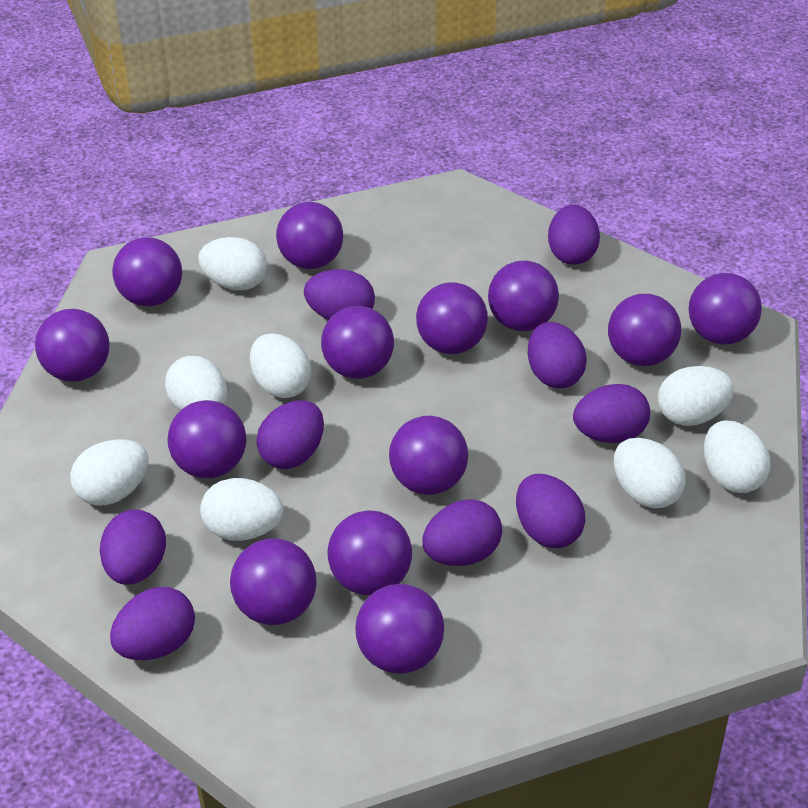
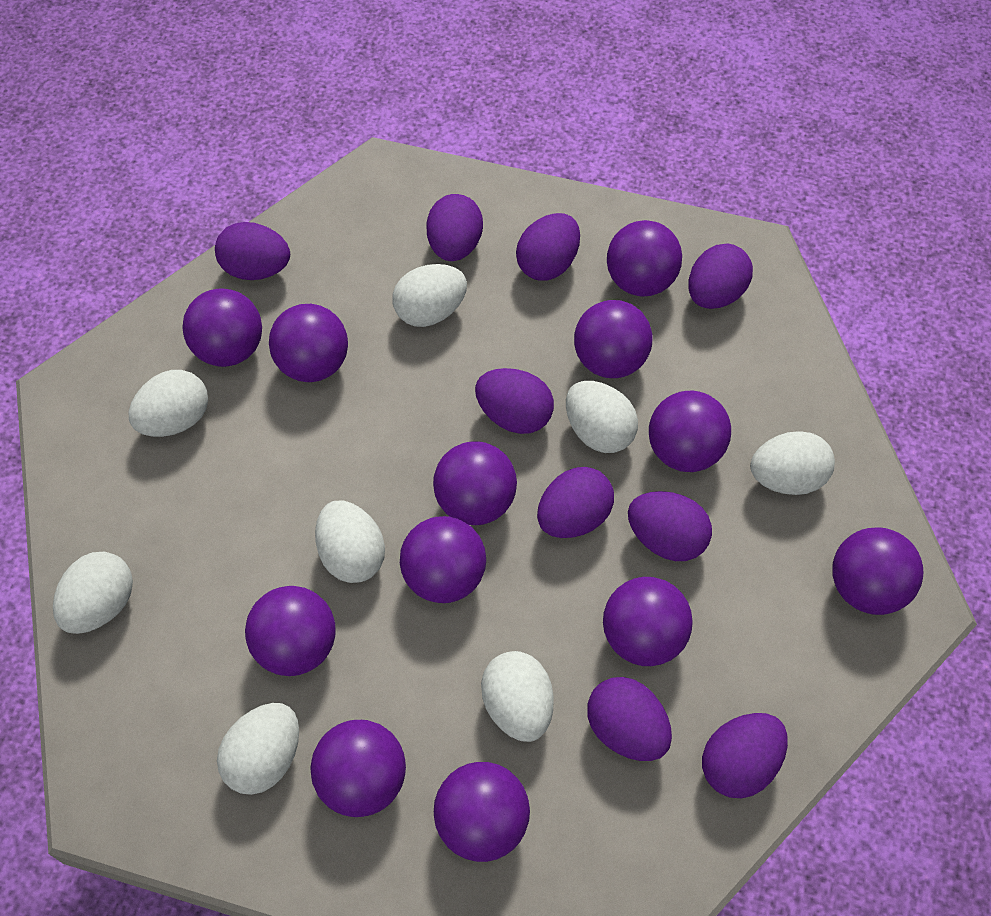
purple ball: 13 -> 12

